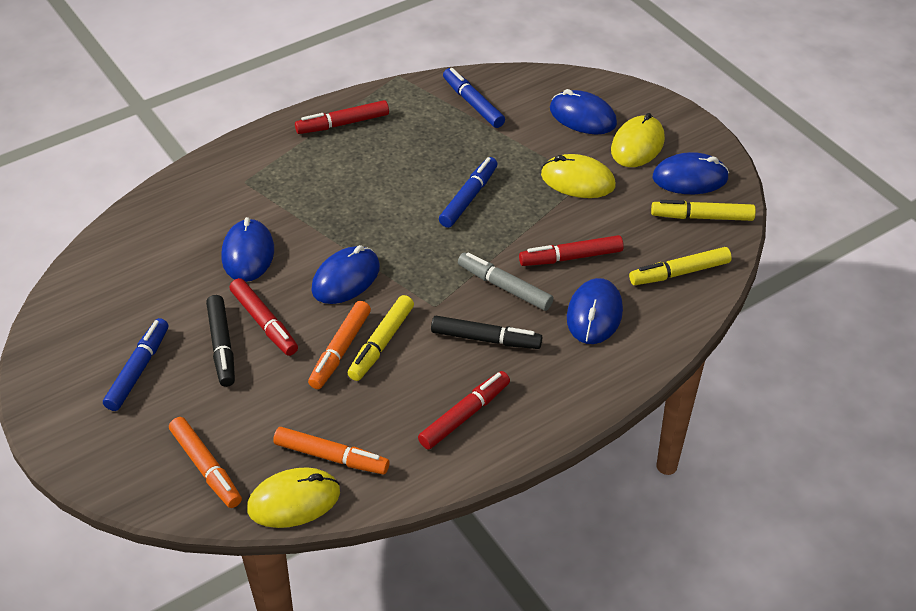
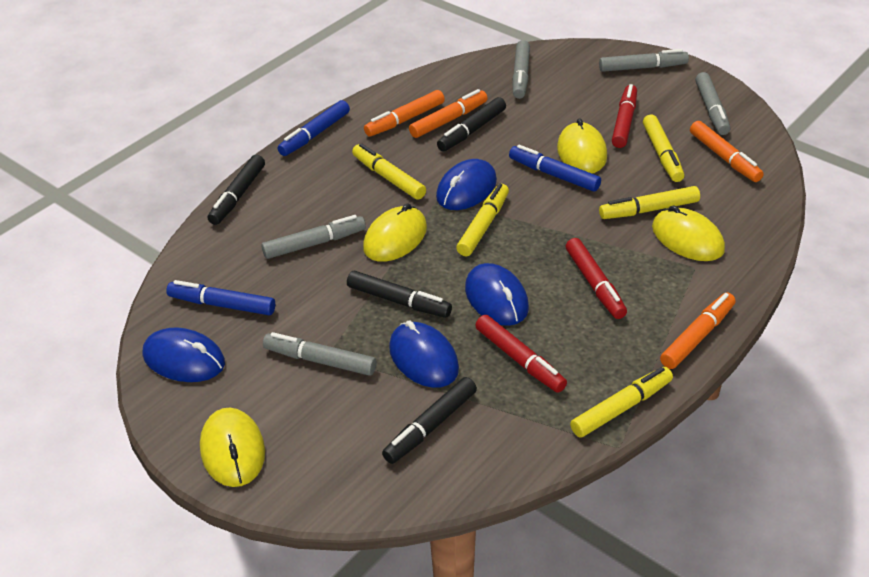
black marker: 2 -> 4
blue mouse: 5 -> 4
grey marker: 1 -> 5
orange marker: 3 -> 4
red marker: 4 -> 3
yellow marker: 3 -> 5
yellow mouse: 3 -> 4

